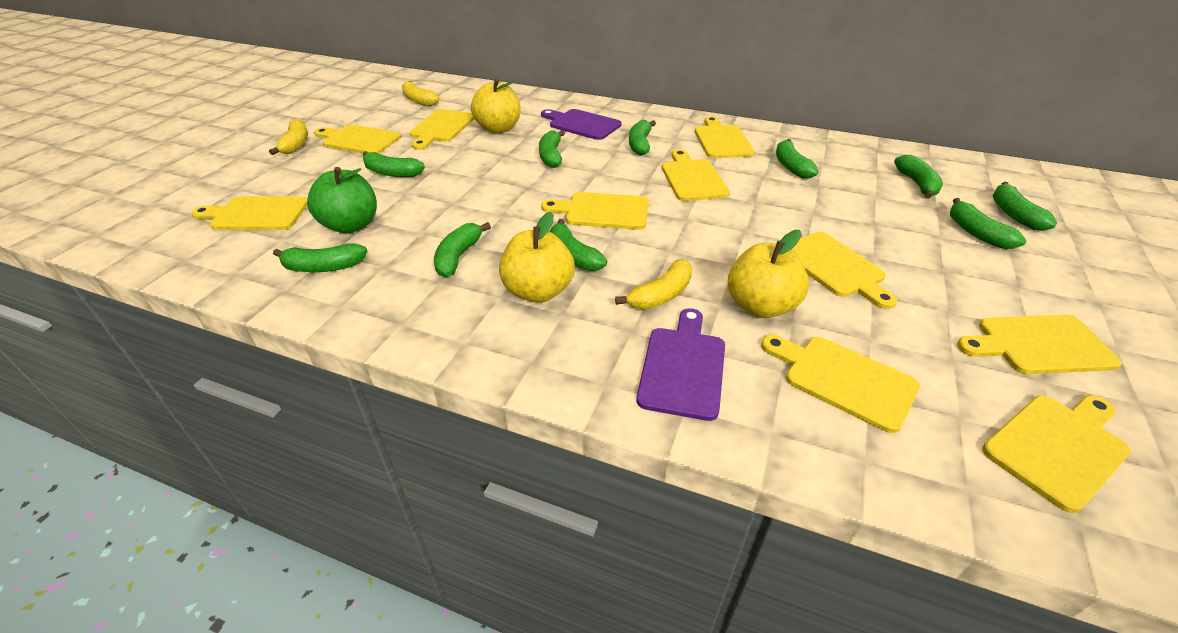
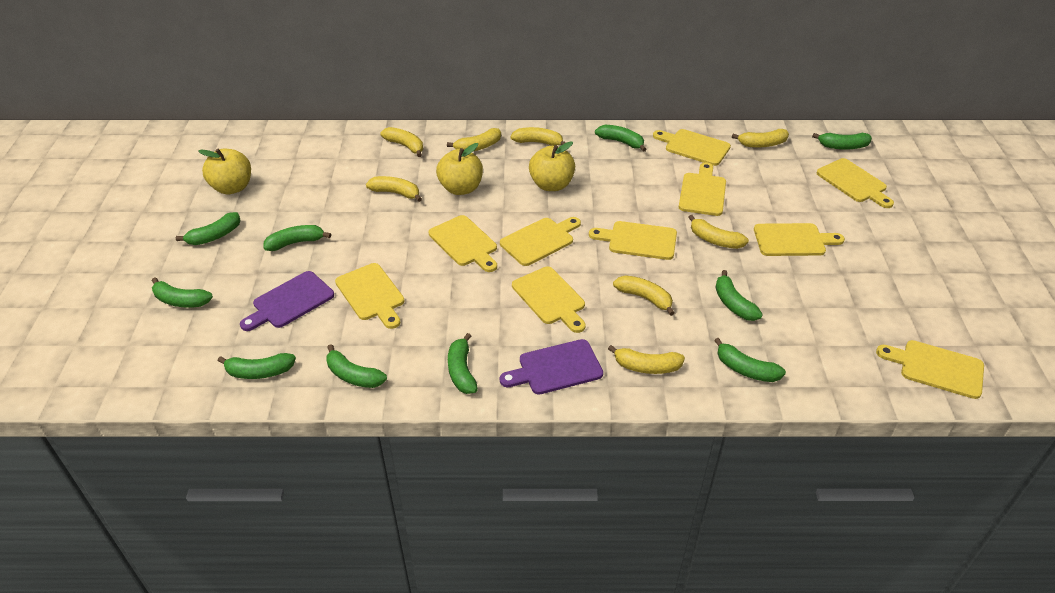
green apple: 1 -> 0
yellow banana: 3 -> 8

